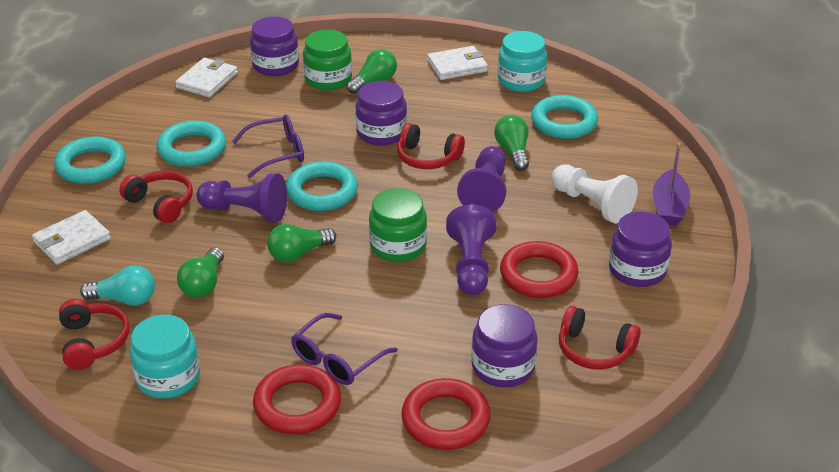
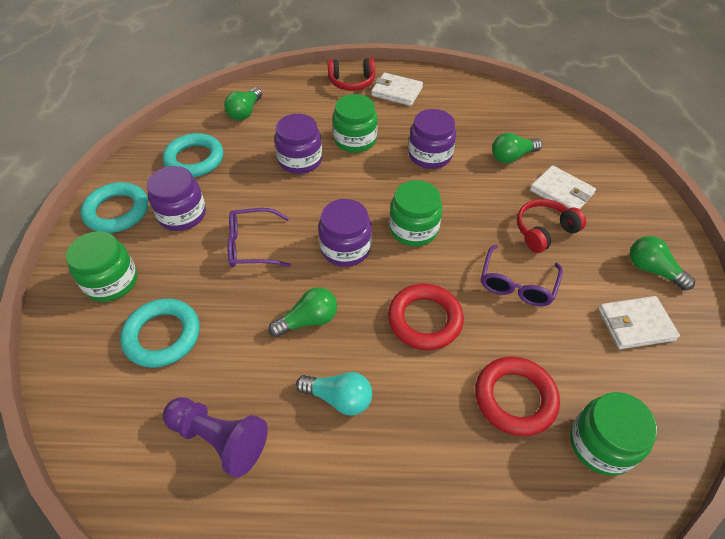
green jar: 2 -> 4
purple boat: 1 -> 0
purple pawn: 3 -> 1
red headphones: 4 -> 2
red ring: 3 -> 2
turquoise jar: 2 -> 0
turquoise ring: 4 -> 3
white pawn: 1 -> 0

